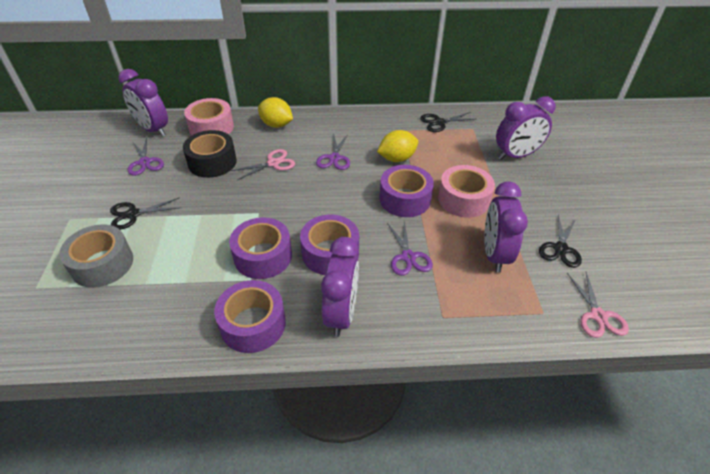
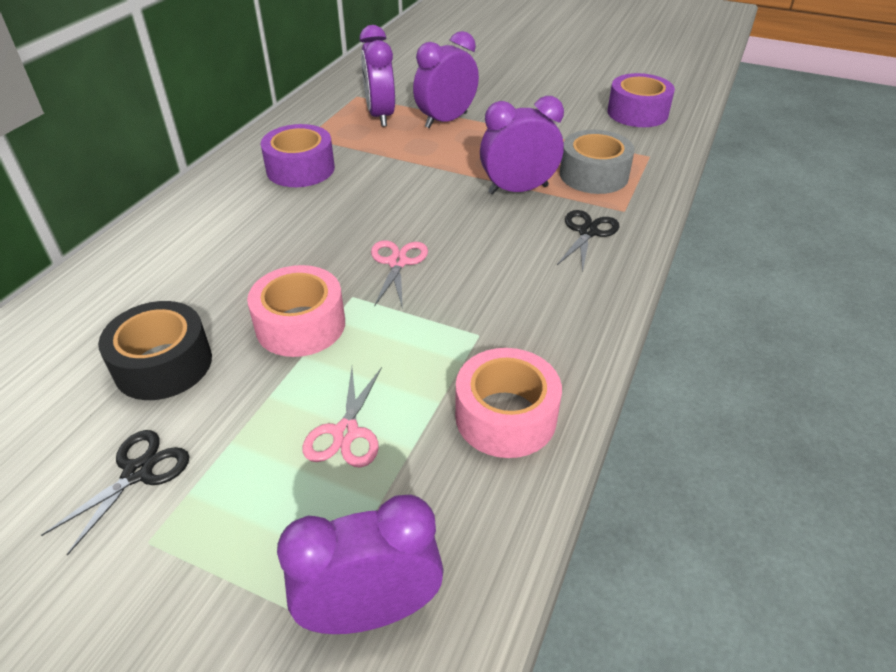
black scissors: 3 -> 2
purple scissors: 3 -> 0
purple tape: 4 -> 2
yellow lemon: 2 -> 0

